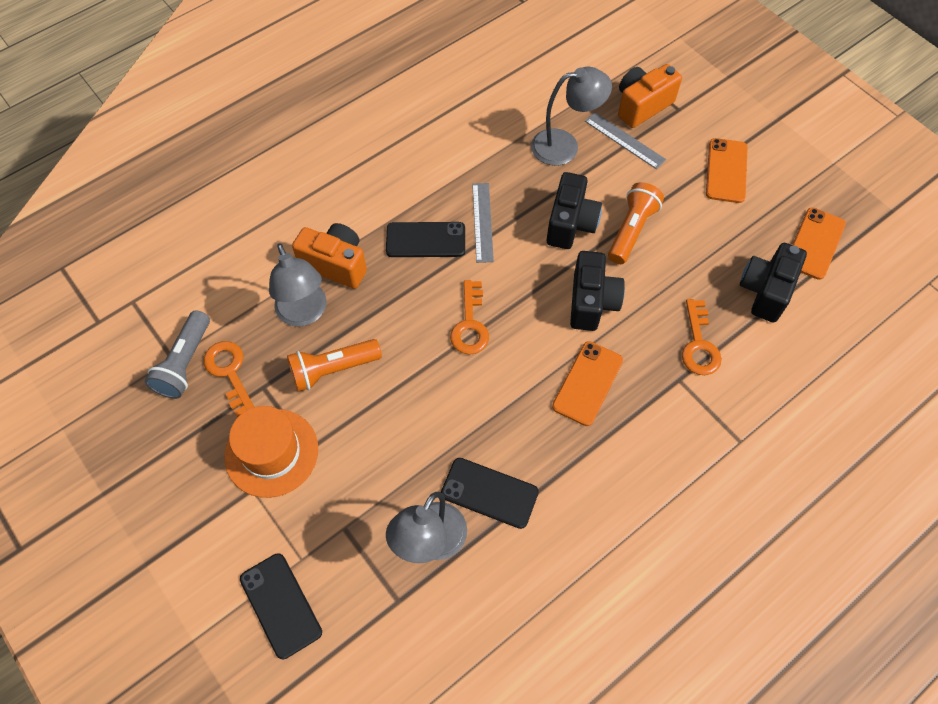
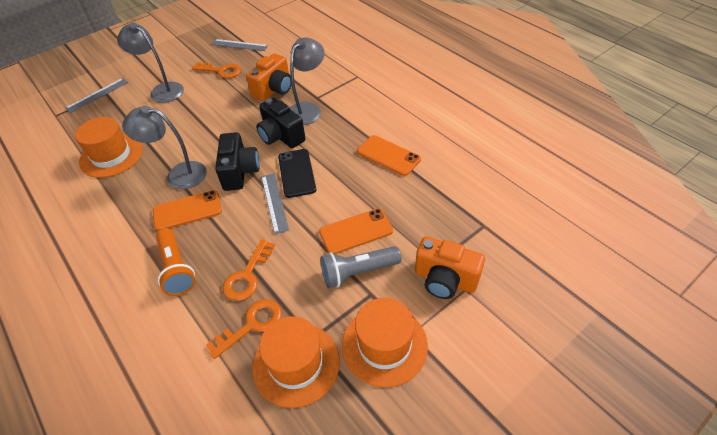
black camera: 3 -> 2
black phone: 3 -> 1
grey ruler: 2 -> 3
orange flashlight: 2 -> 1
orange hat: 1 -> 3

